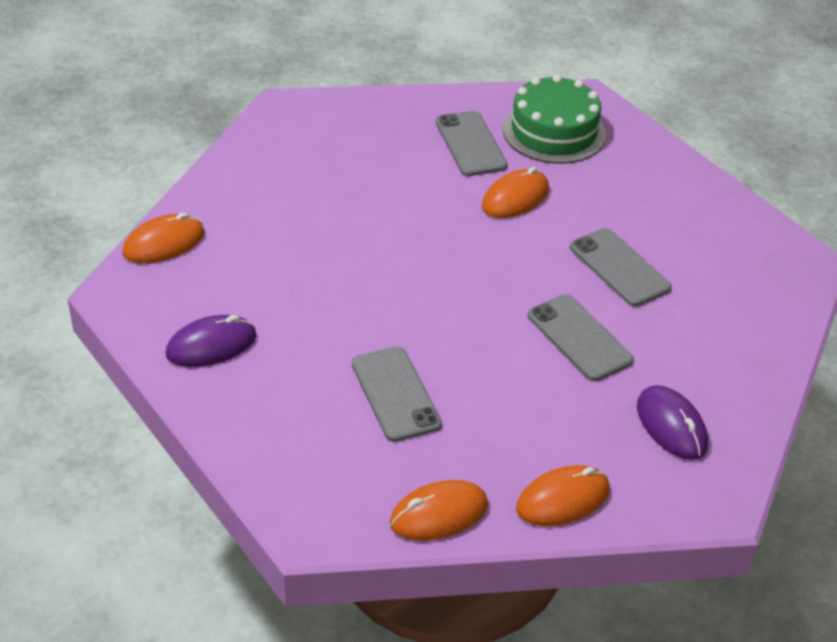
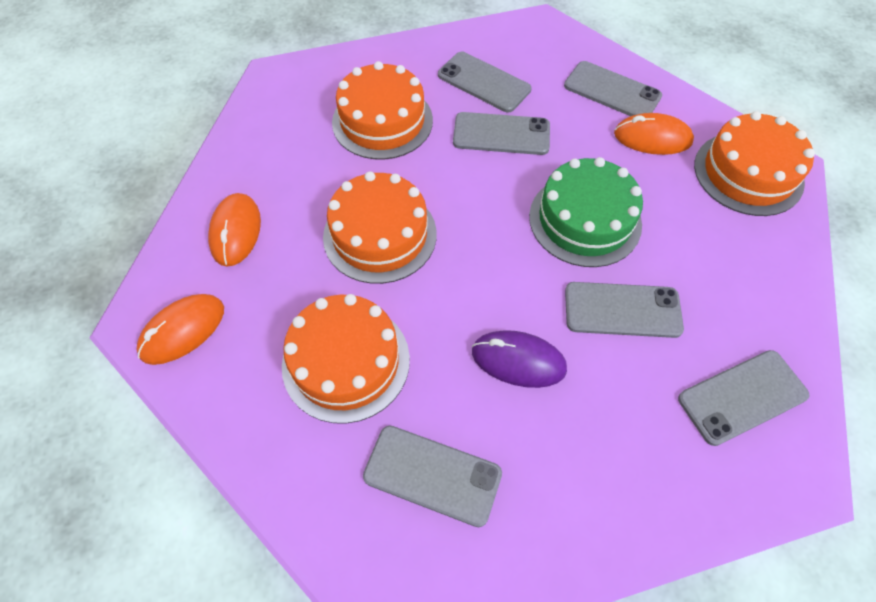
grey phone: 4 -> 6
orange cake: 0 -> 4
orange mouse: 4 -> 3
purple mouse: 2 -> 1

